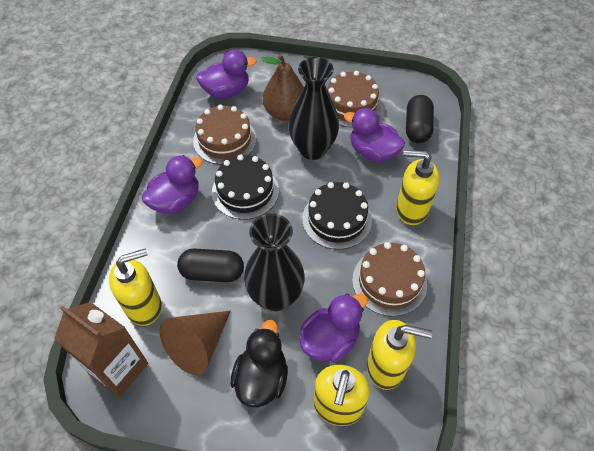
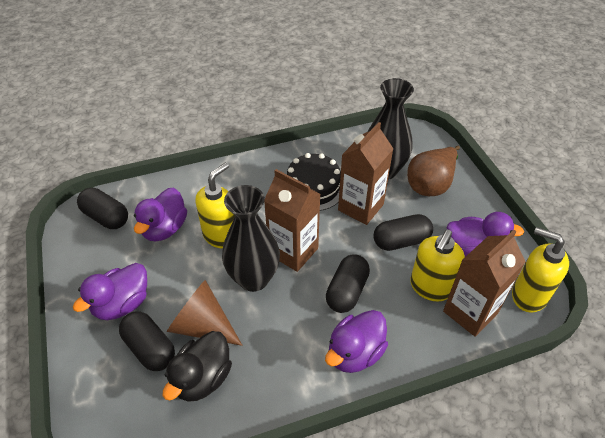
black cake: 2 -> 1
black capsule: 2 -> 4
brown cake: 3 -> 0
brown carton: 1 -> 3
yellow soap dispenser: 4 -> 3

